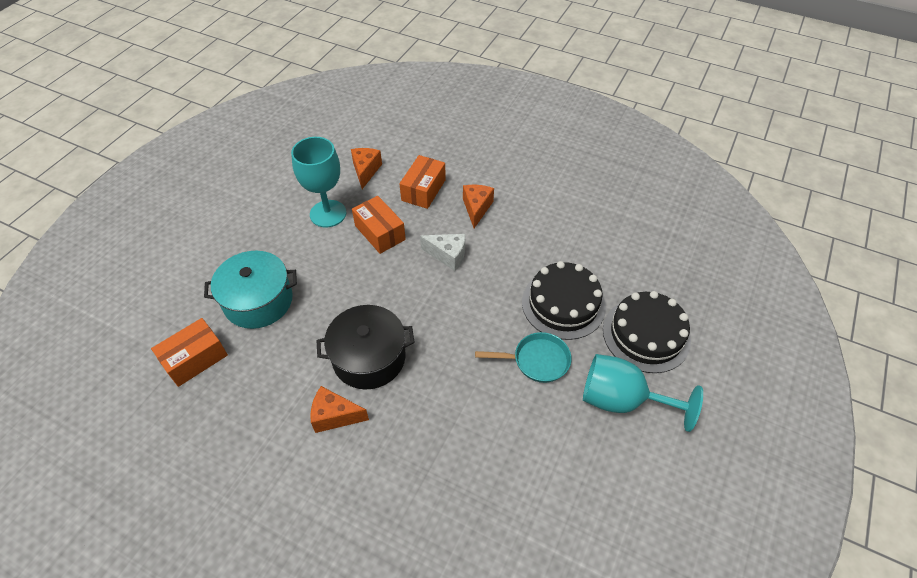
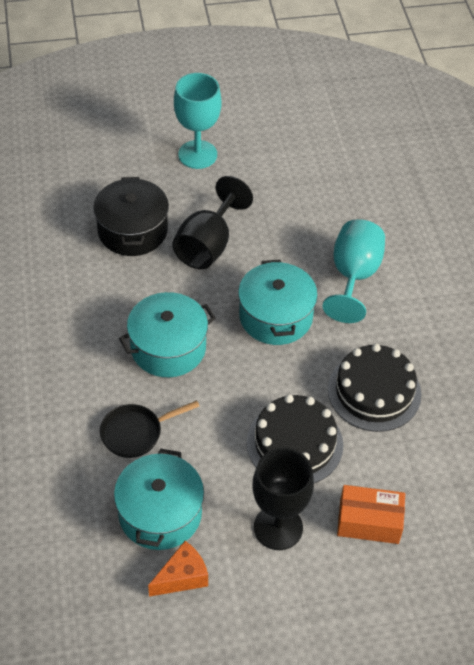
black goblet: 0 -> 2
black pan: 0 -> 1
orange box: 3 -> 1
orange cheese: 3 -> 1
turquoise pan: 1 -> 0
turquoise pot: 1 -> 3
white cheese: 1 -> 0

